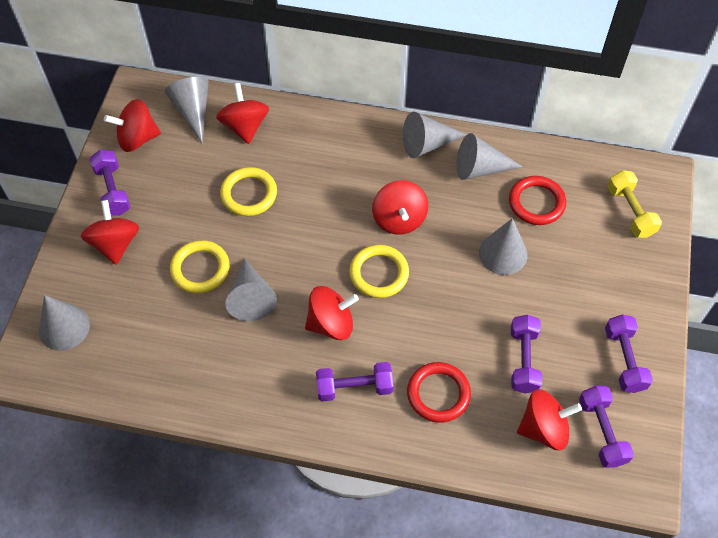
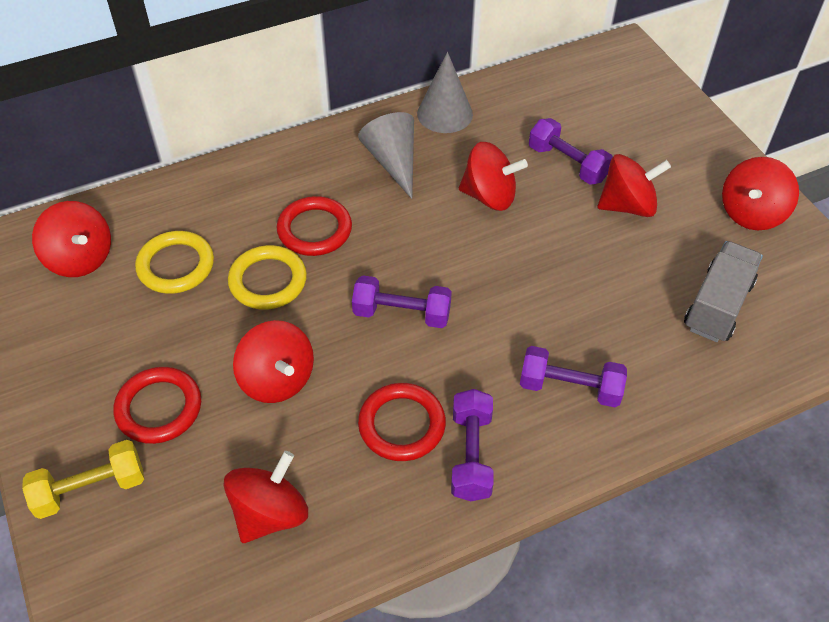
grey cone: 6 -> 2
grey truck: 0 -> 1
purple dumbbell: 5 -> 4
red ring: 2 -> 3
yellow ring: 3 -> 2

